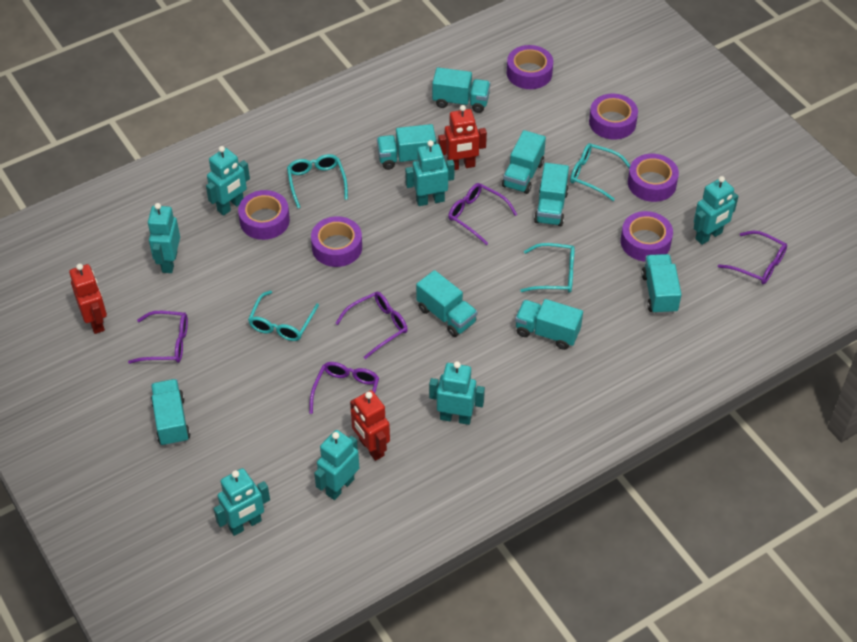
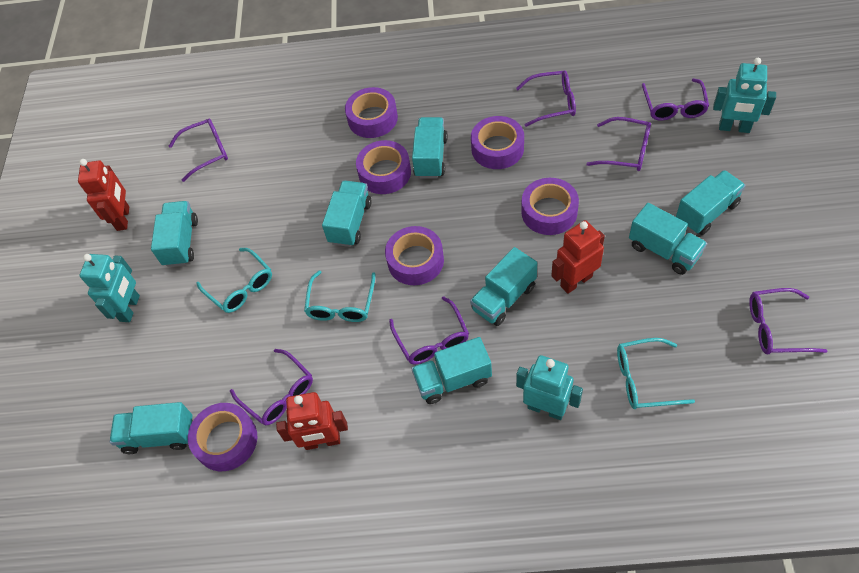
purple glasses: 5 -> 7
turquoise glasses: 4 -> 3
turquoise robot: 7 -> 3

